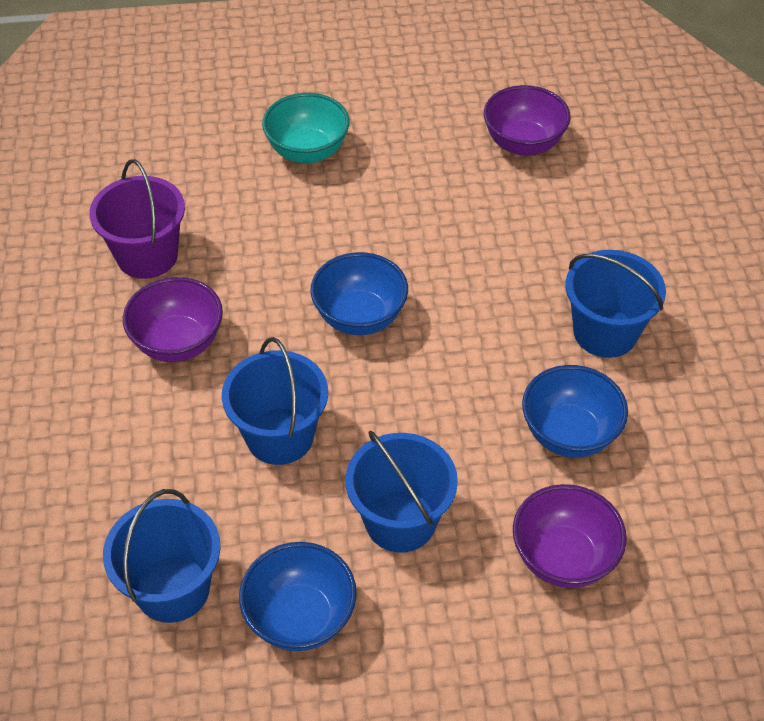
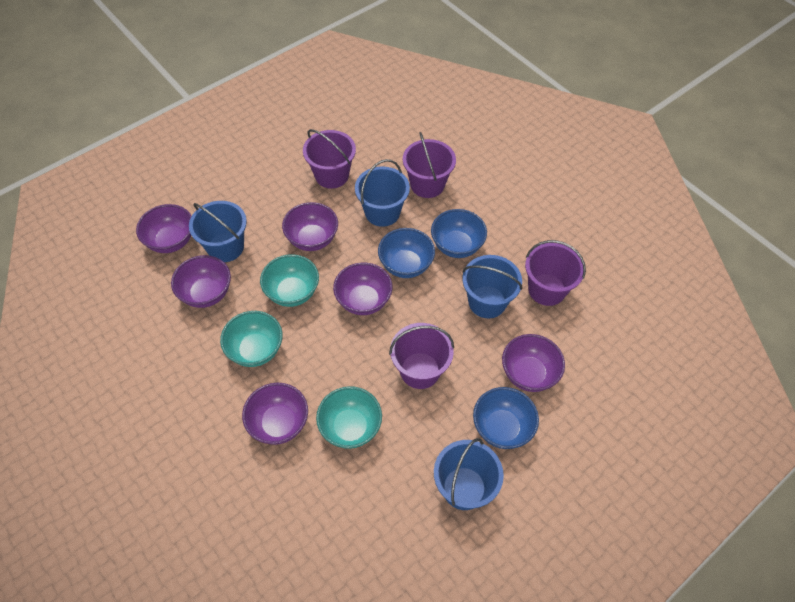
purple bowl: 3 -> 6
purple bucket: 1 -> 4
turquoise bowl: 1 -> 3

